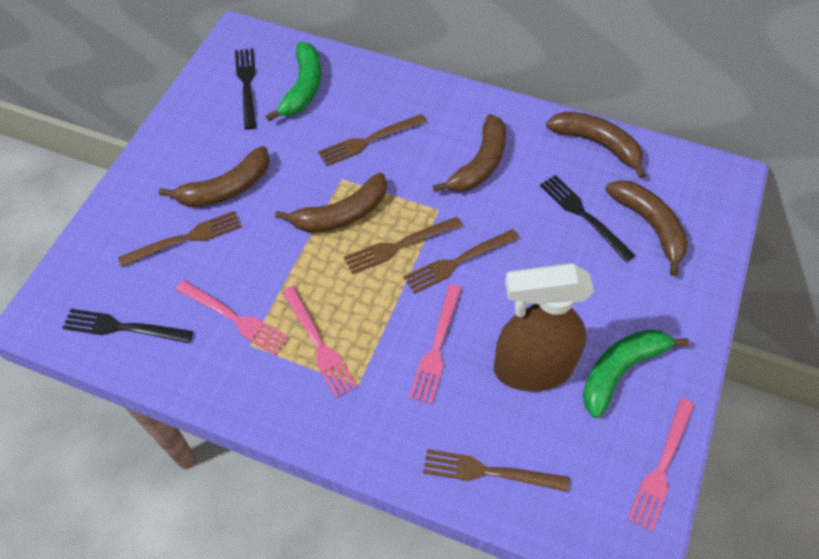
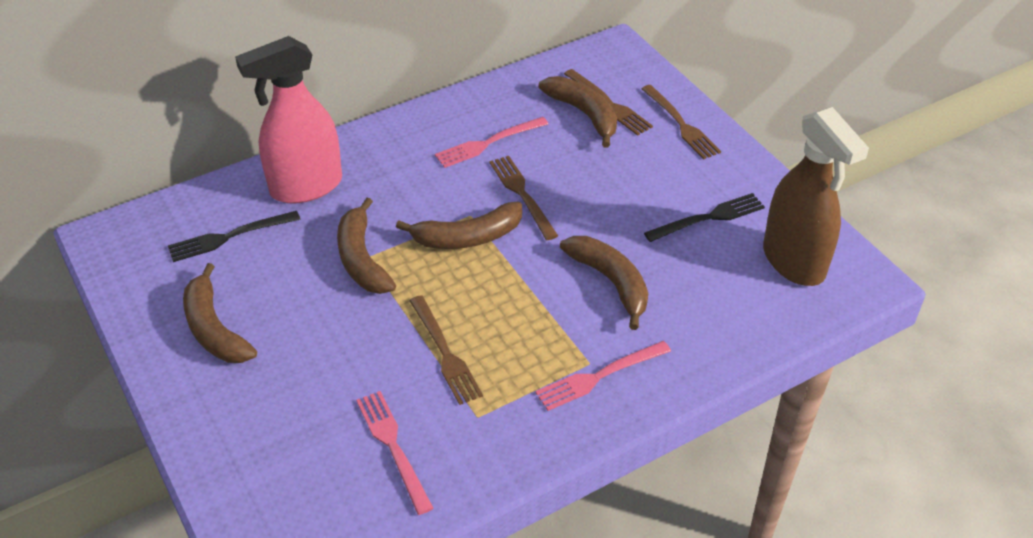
black fork: 3 -> 2
brown fork: 5 -> 4
green banana: 2 -> 0
pink fork: 4 -> 3
pink spray bottle: 0 -> 1

